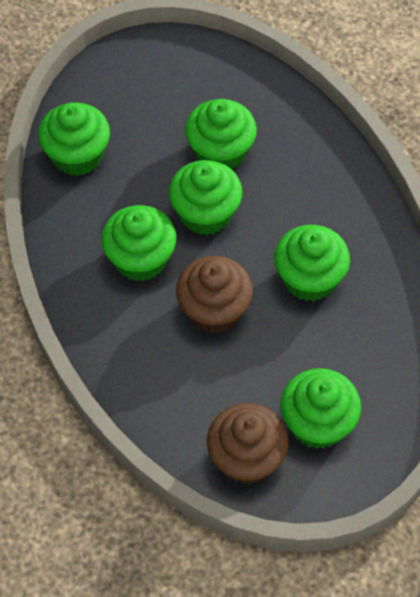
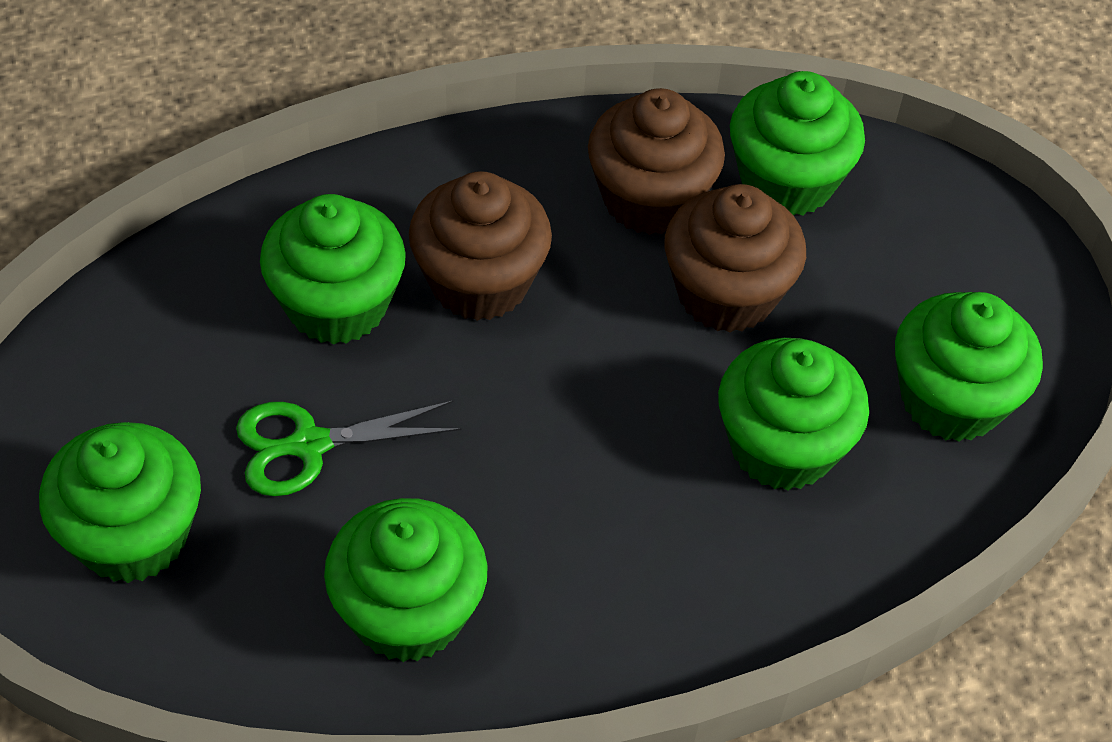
brown cupcake: 2 -> 3
green scissors: 0 -> 1

